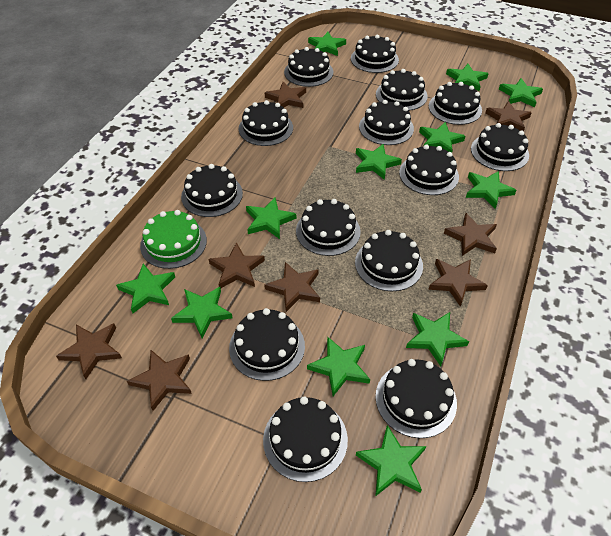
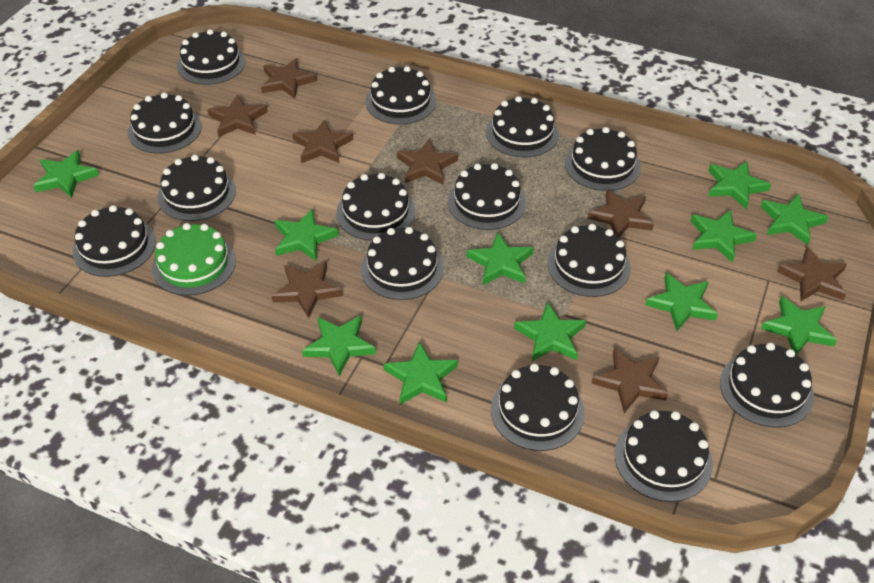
green star: 12 -> 11

